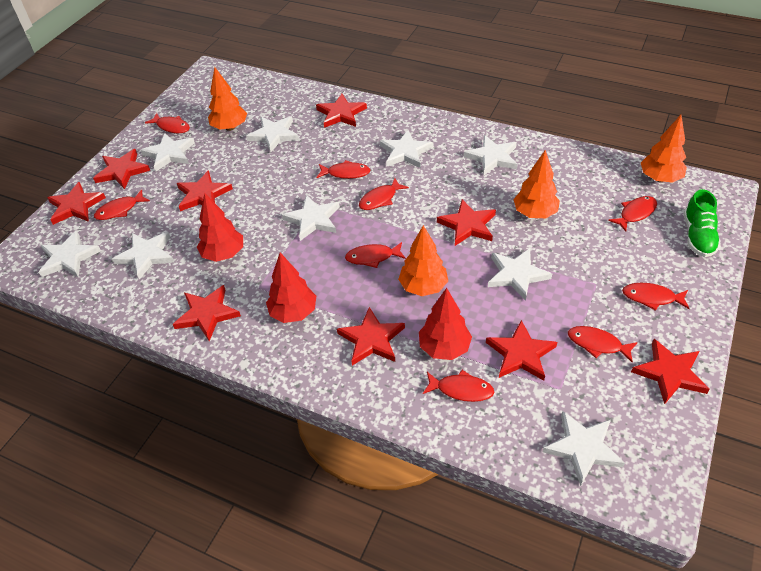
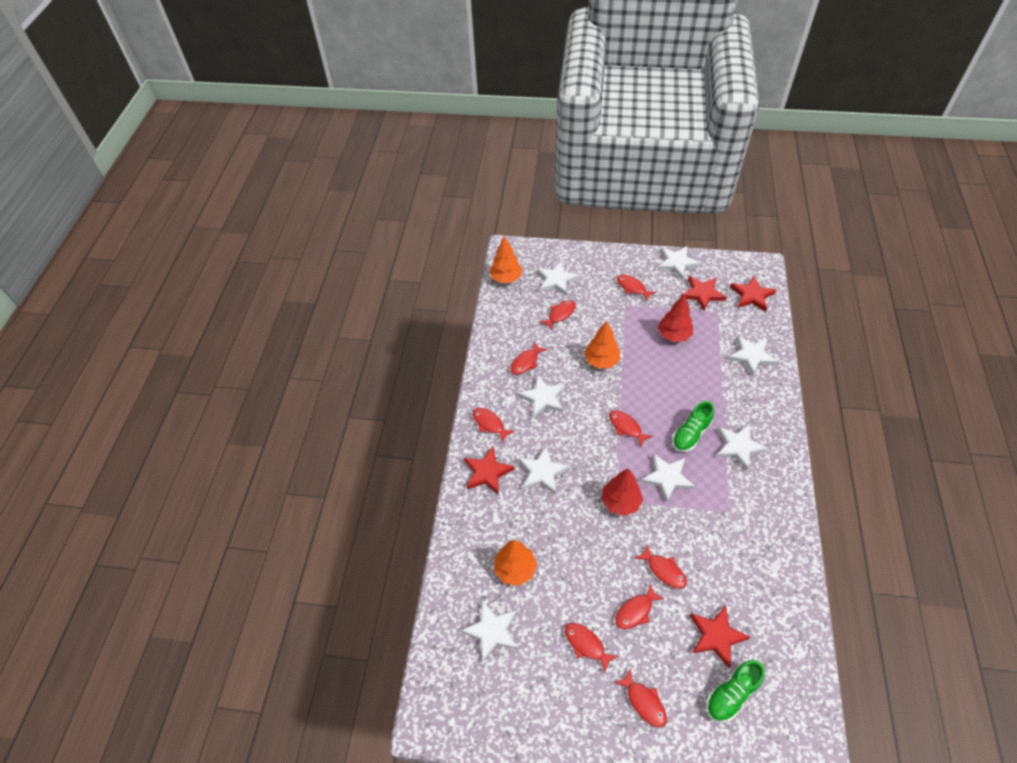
green shoe: 1 -> 2
orange tree: 4 -> 3
red star: 9 -> 4
red tree: 3 -> 2
white star: 9 -> 8

